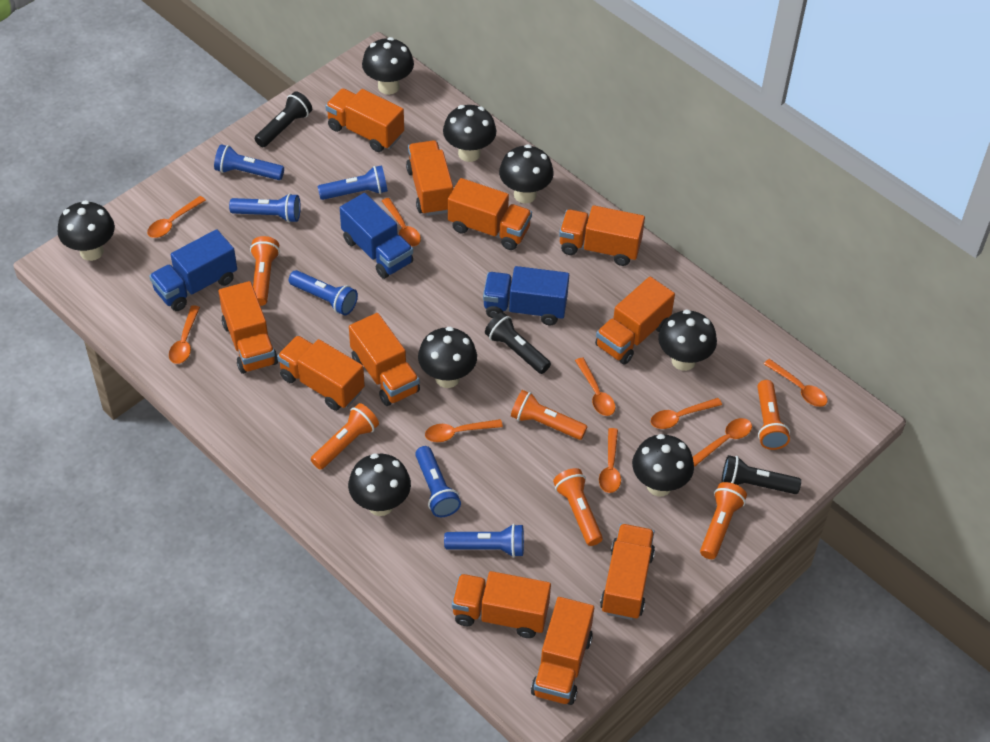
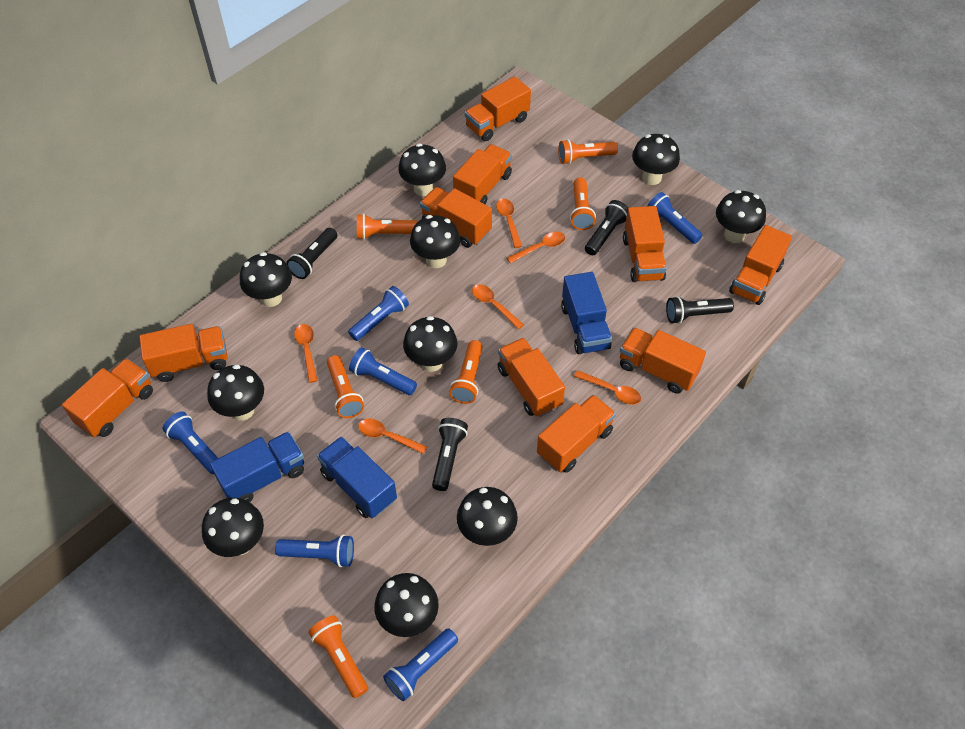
black flashlight: 3 -> 4
black mushroom: 8 -> 10
orange spoon: 9 -> 6
orange truck: 11 -> 10

